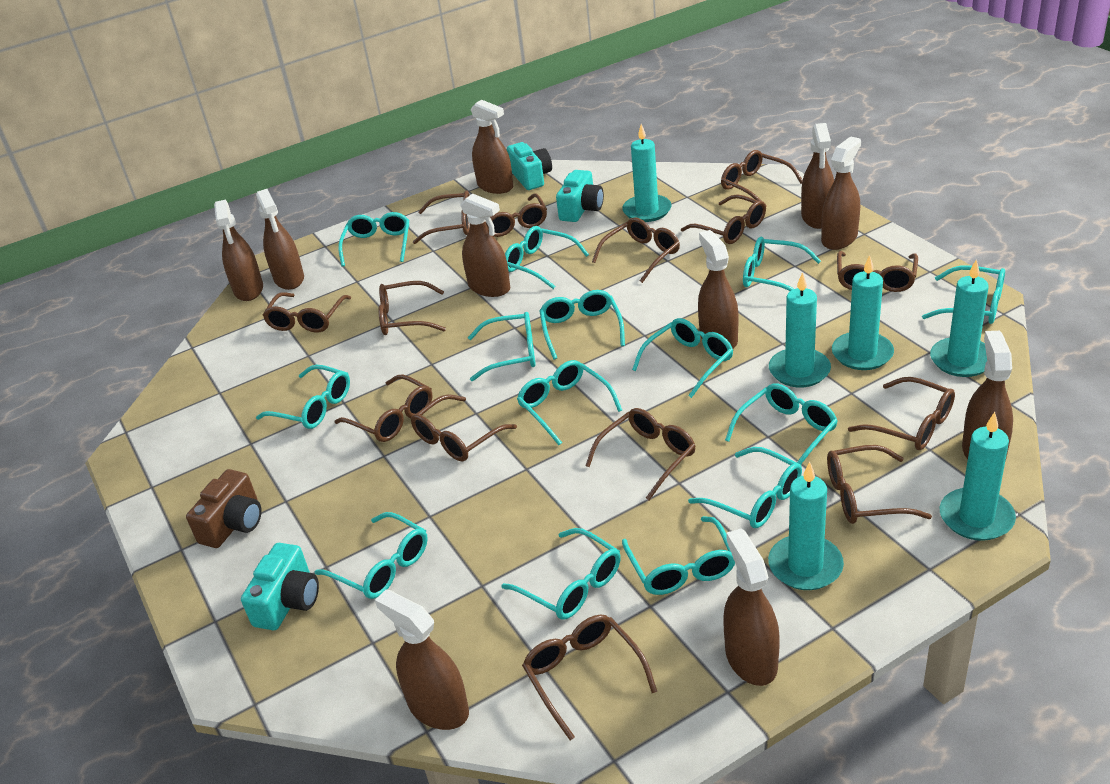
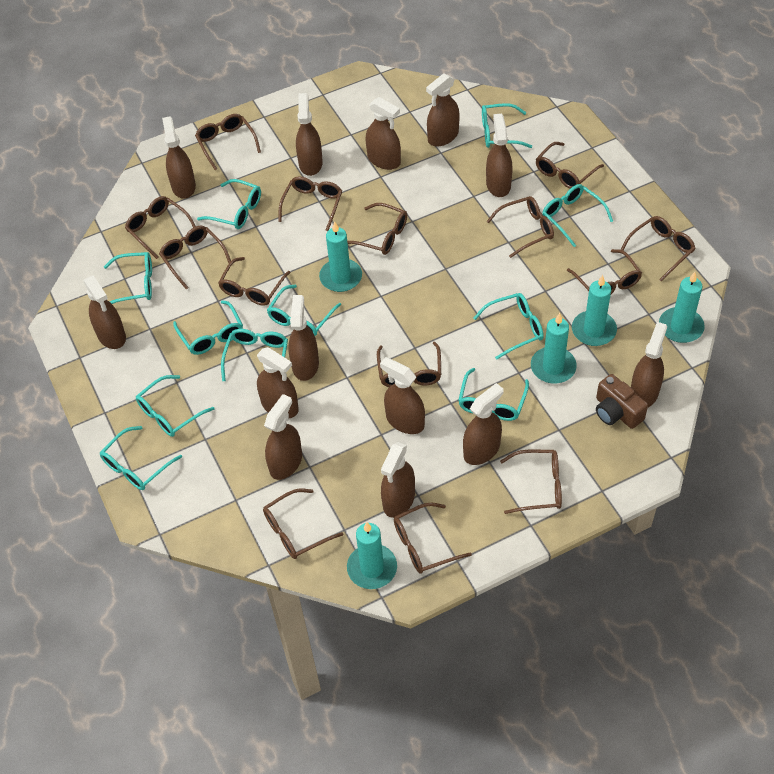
brown spray bottle: 10 -> 13
turquoise camera: 3 -> 0
turquoise candle: 6 -> 5
turquoise glasses: 14 -> 11

